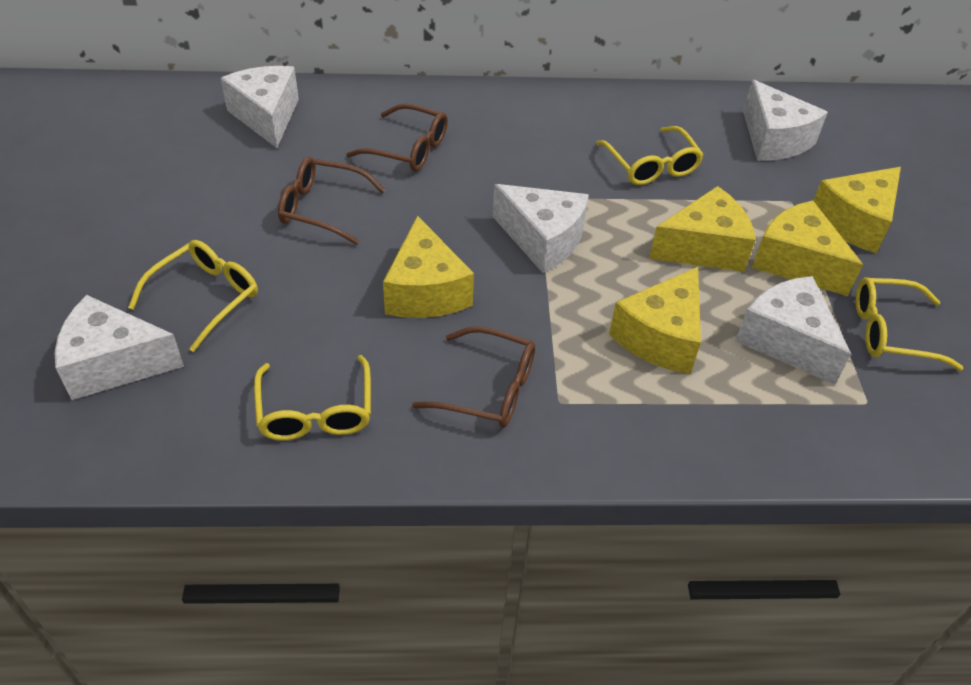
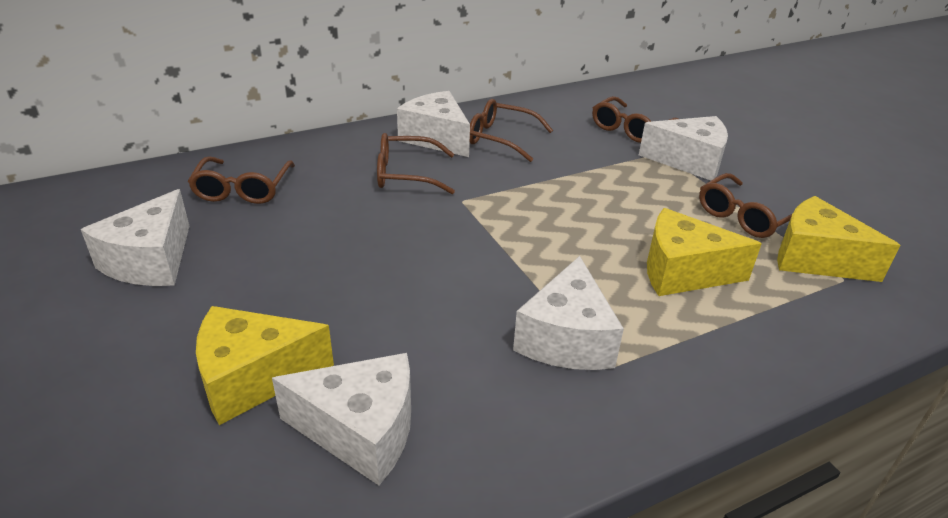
brown glasses: 3 -> 5
yellow cheese: 5 -> 3
yellow glasses: 4 -> 0

